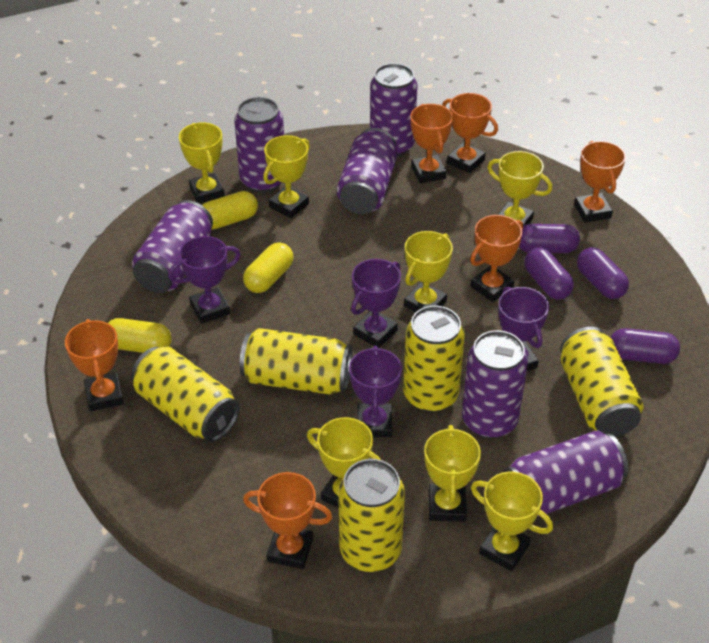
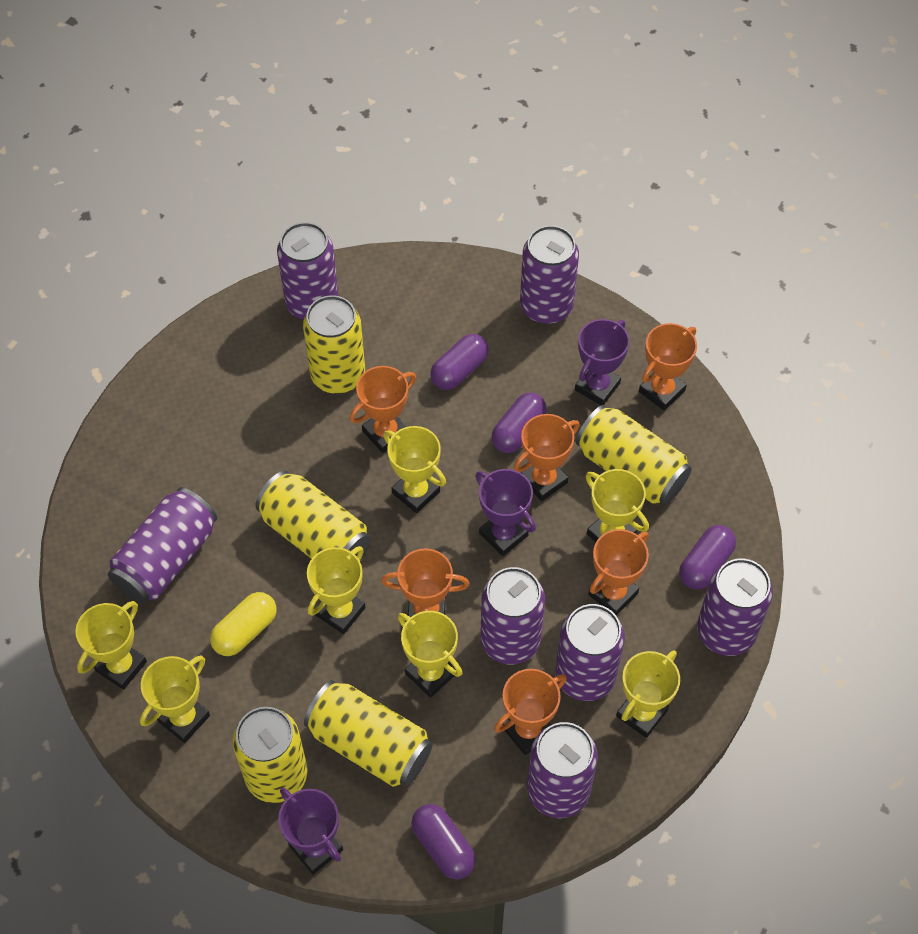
purple can: 6 -> 7
purple trophy: 4 -> 3
yellow capsule: 3 -> 1

